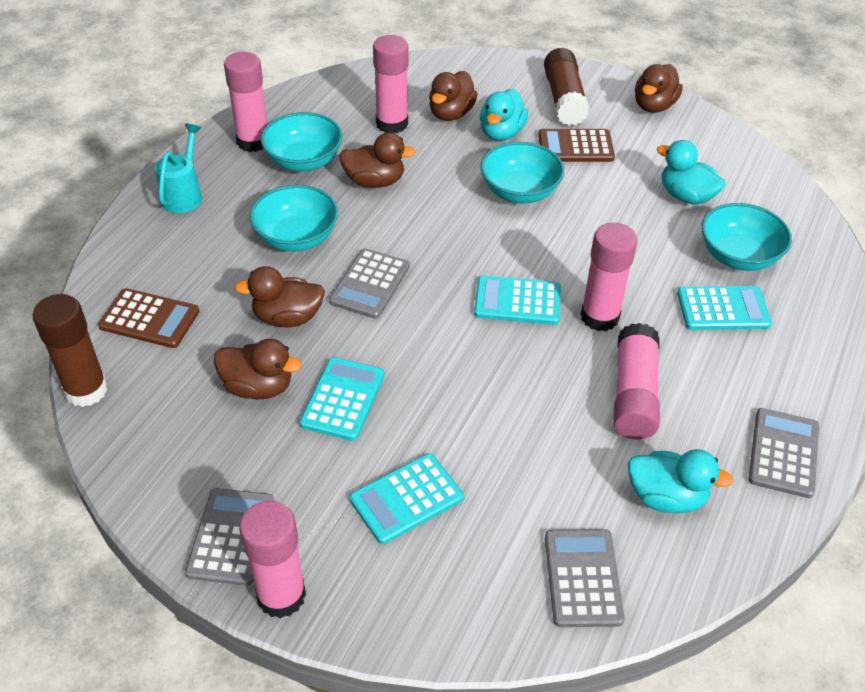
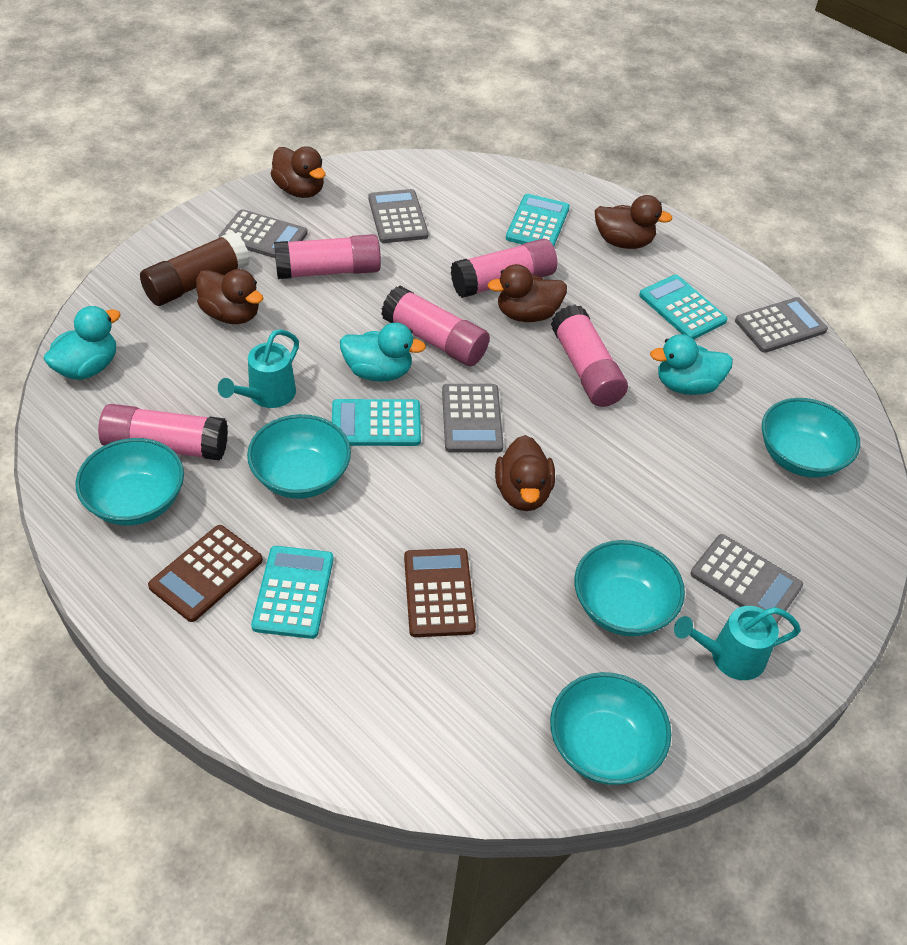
brown glue stick: 2 -> 1
grey calculator: 4 -> 5
turquoise bowl: 4 -> 5
turquoise watering can: 1 -> 2

